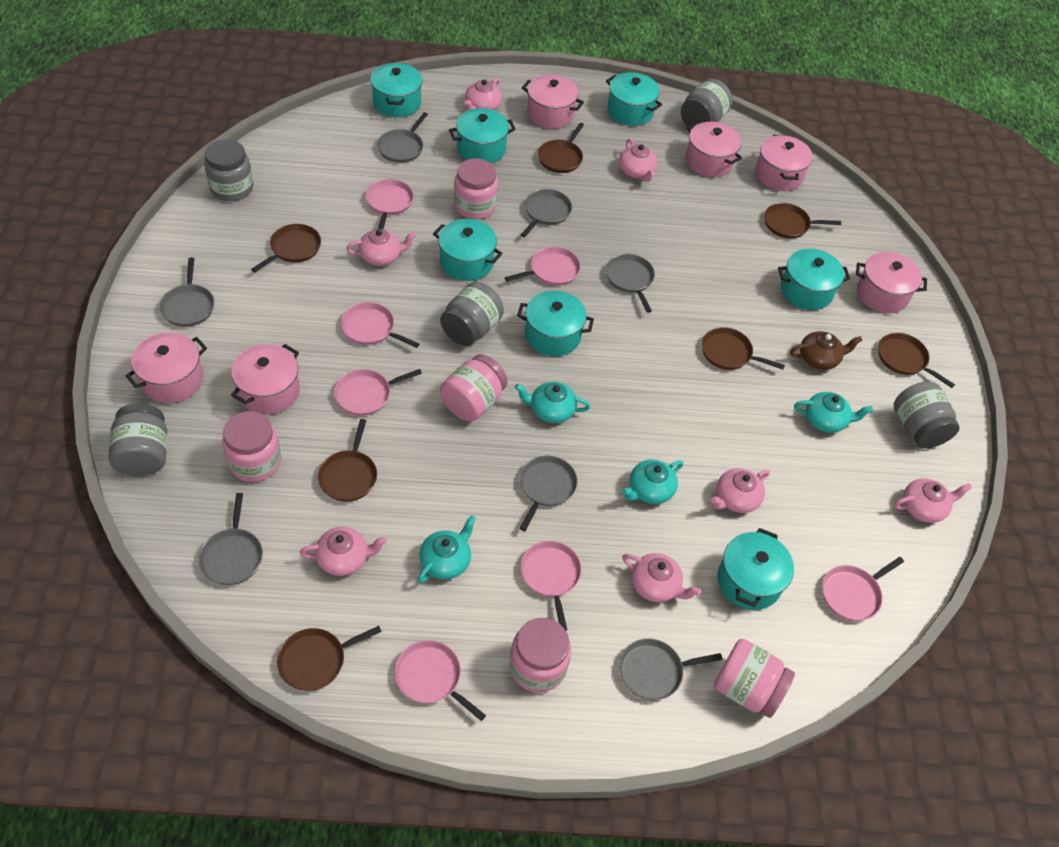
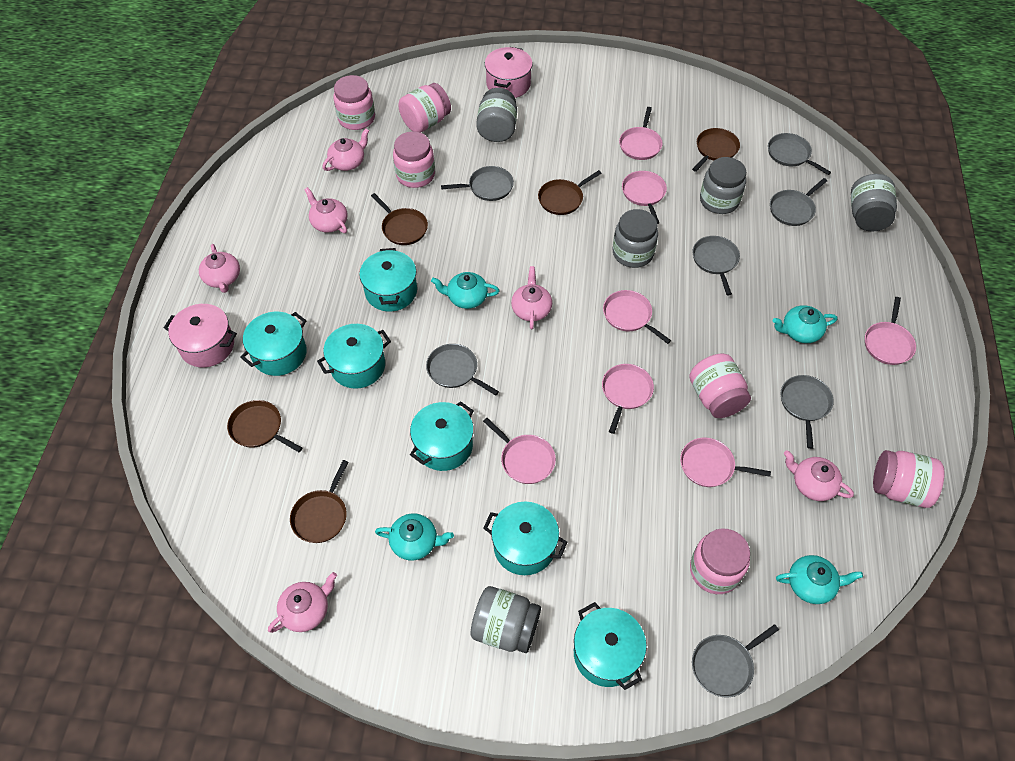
brown pan: 7 -> 5
brown teapot: 1 -> 0
pink jar: 5 -> 6
pink pot: 6 -> 2
pink teapot: 7 -> 6
turquoise pot: 7 -> 6

